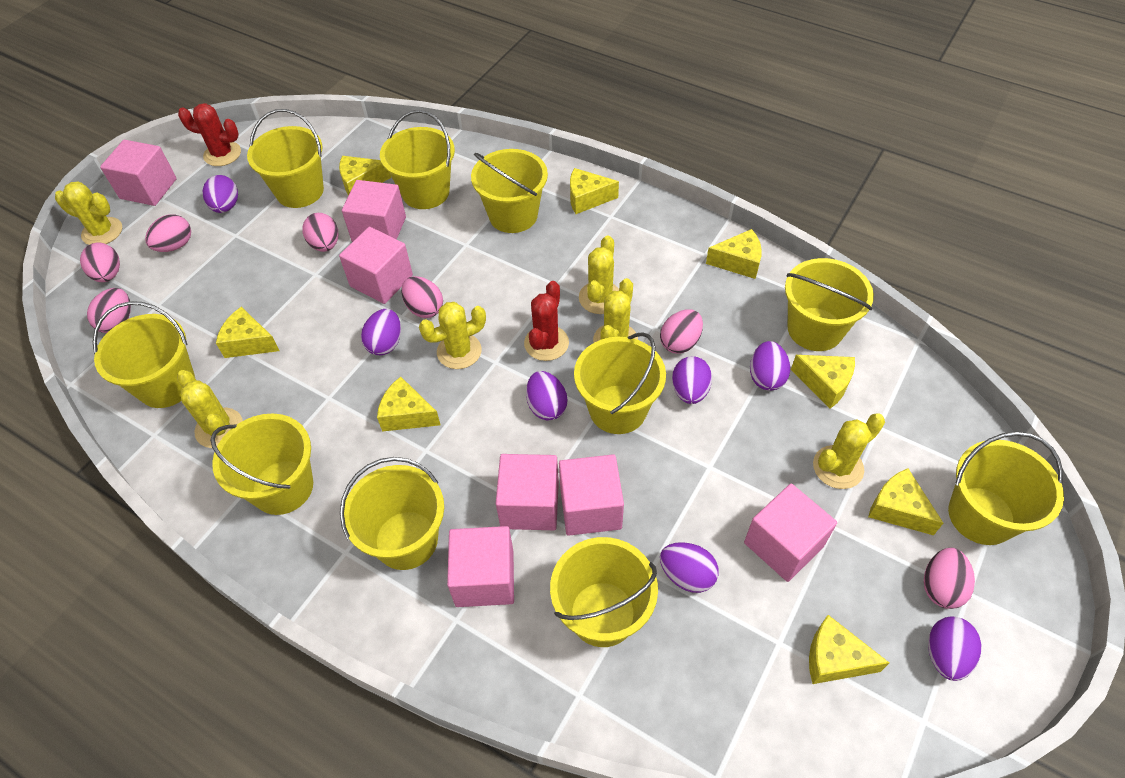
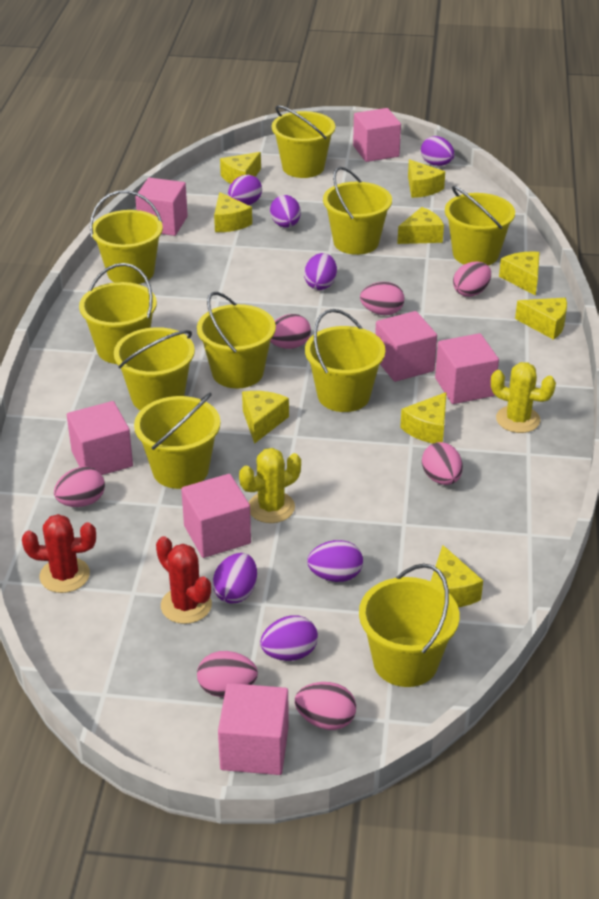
yellow cactus: 6 -> 2
yellow cheese: 8 -> 9

